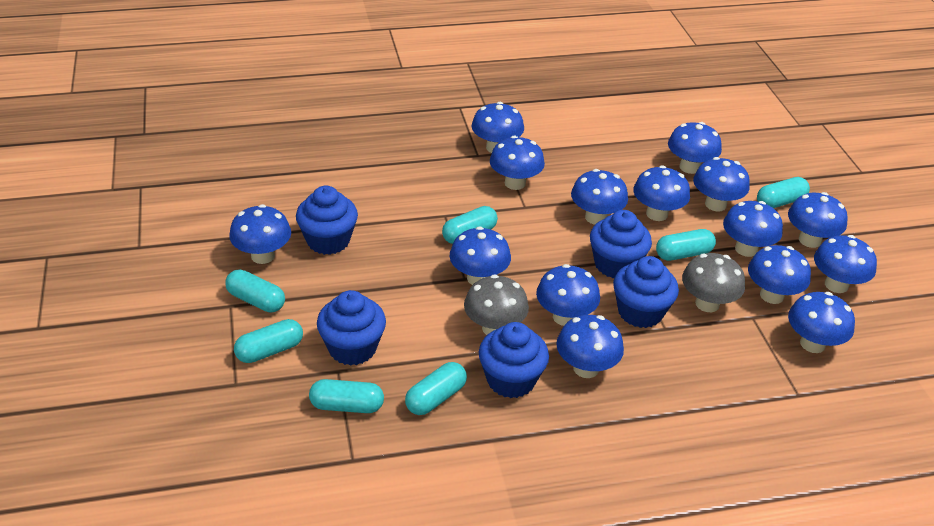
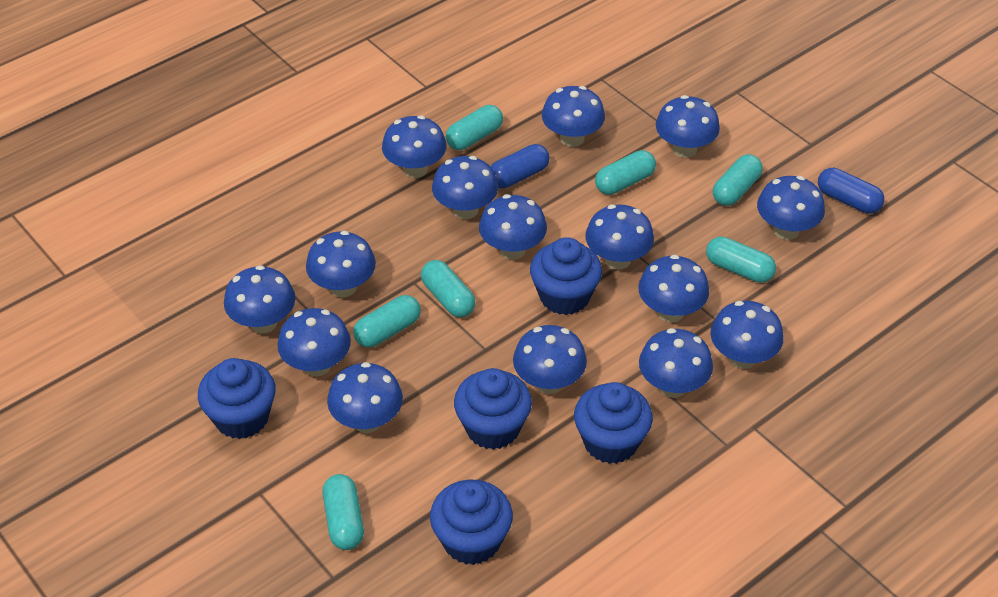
blue capsule: 0 -> 2
grey mushroom: 2 -> 0

